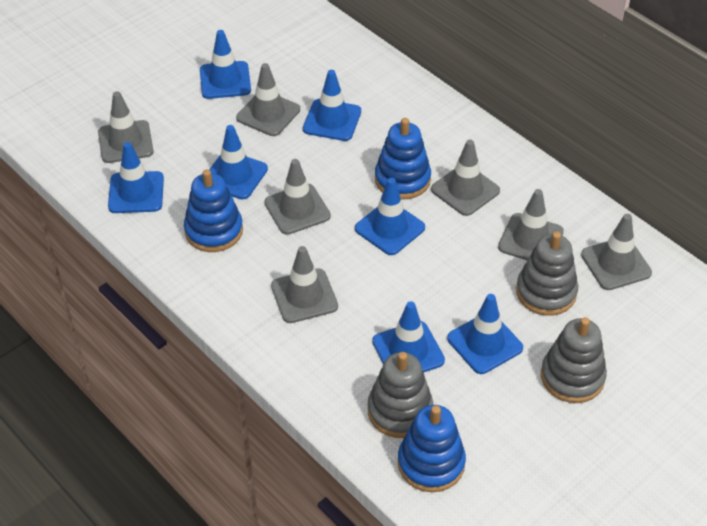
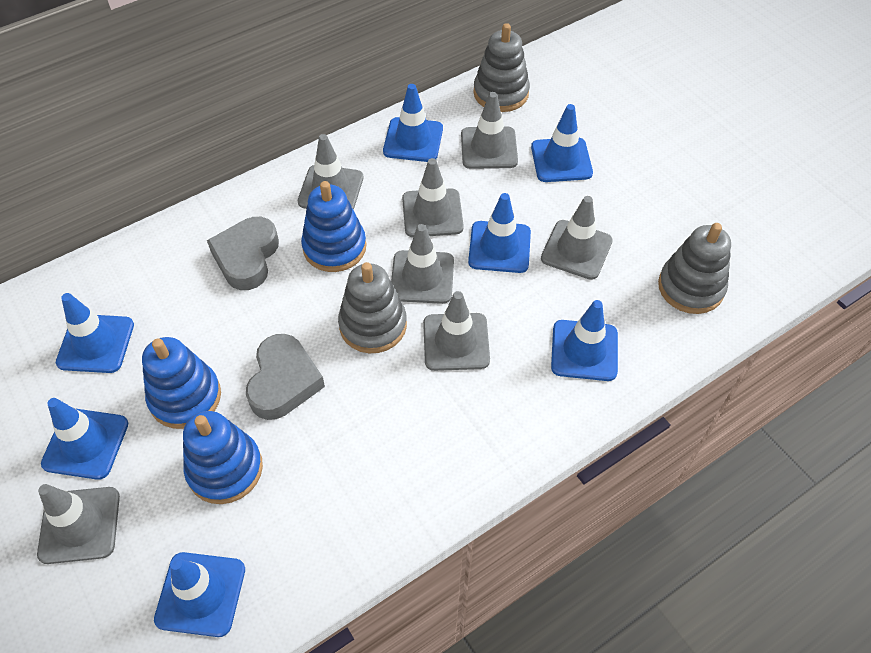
grey heart: 0 -> 2

